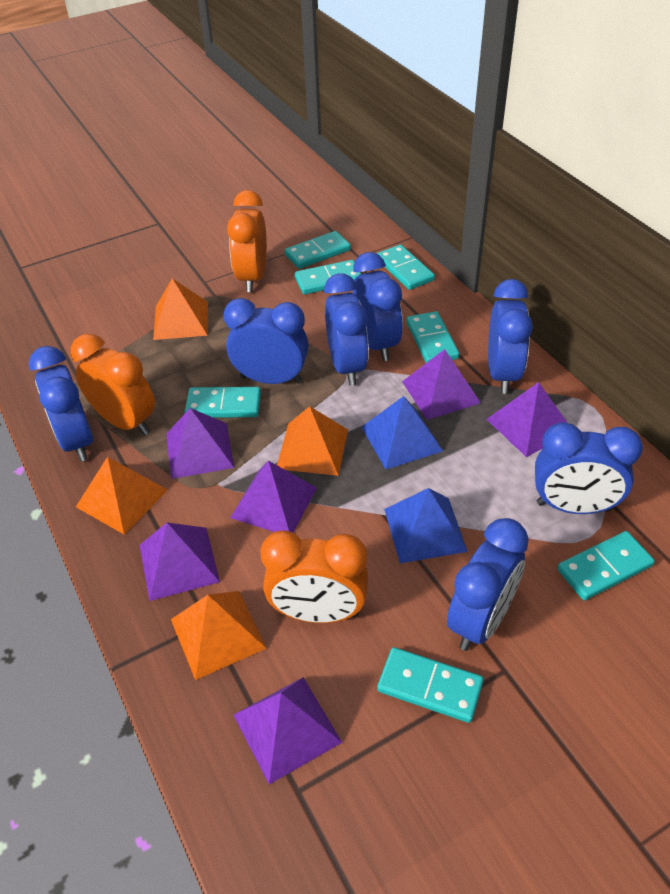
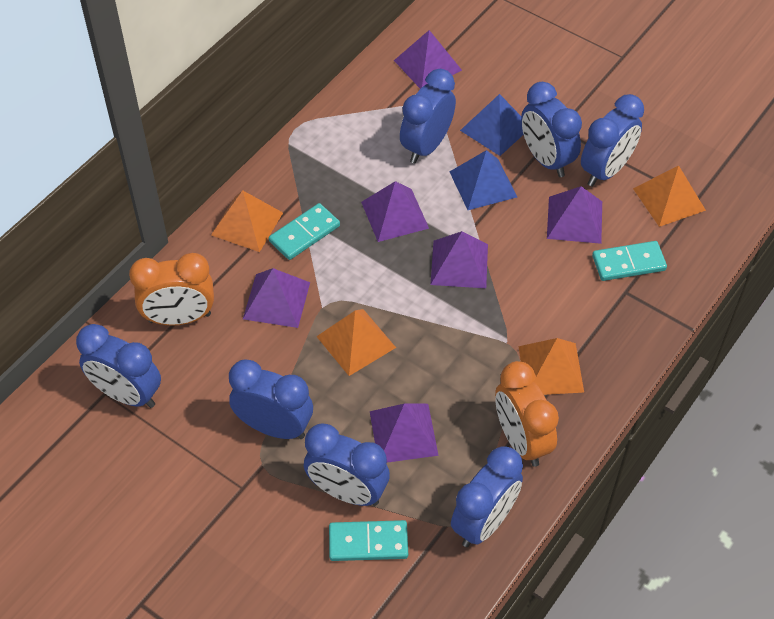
orange clock: 3 -> 2
turquoise domino: 7 -> 3

